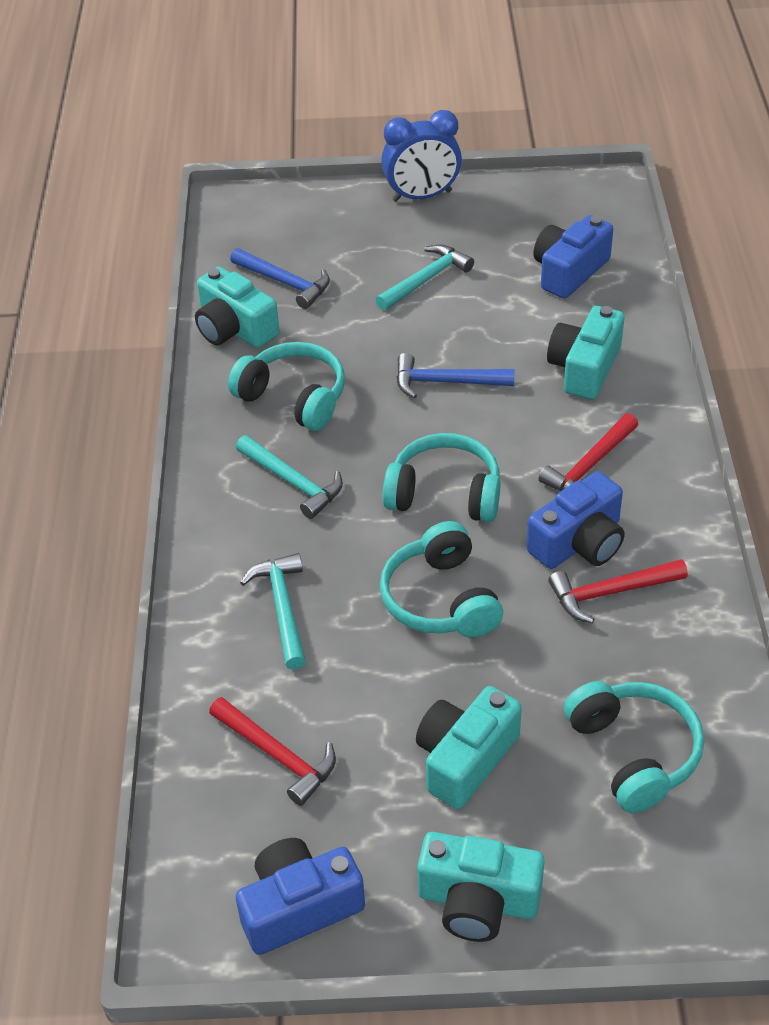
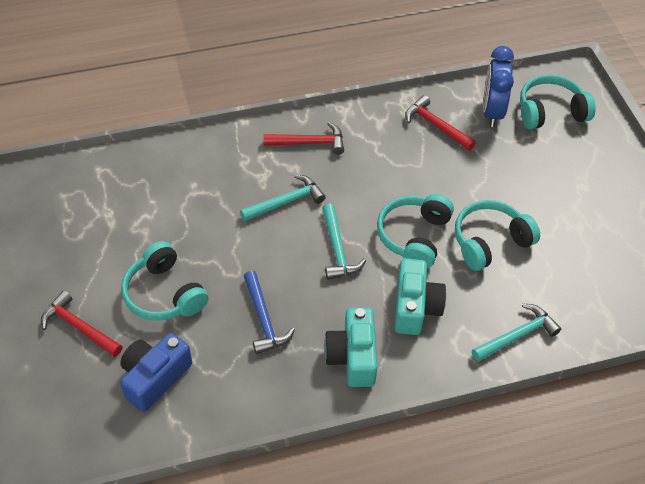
blue camera: 3 -> 1
blue hammer: 2 -> 1
turquoise camera: 4 -> 2

